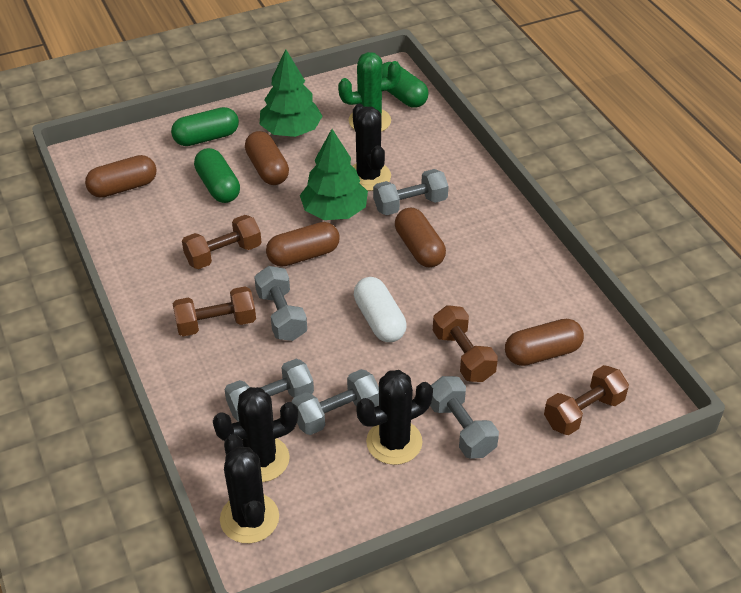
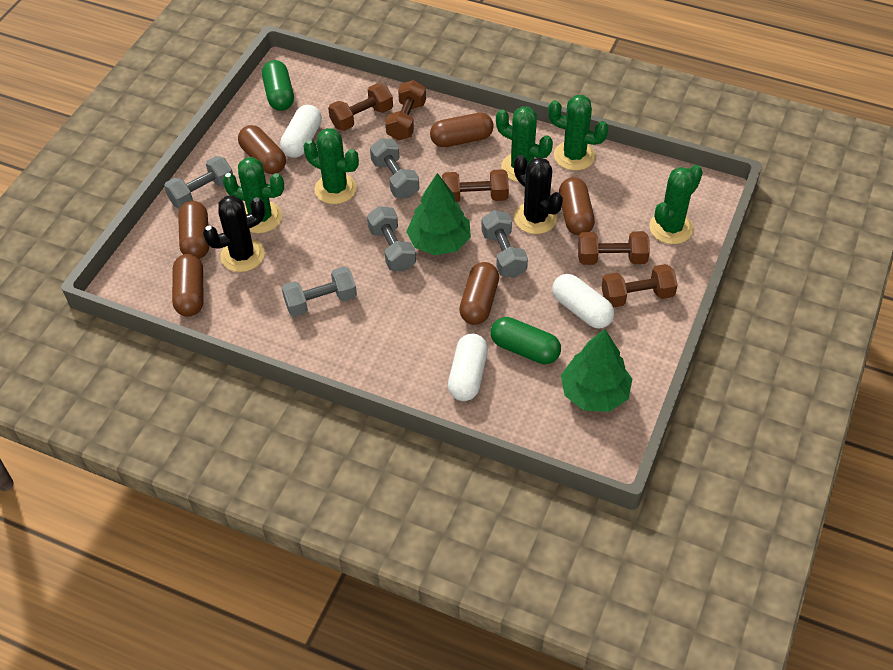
black cactus: 4 -> 2
brown capsule: 5 -> 6
brown dumbbell: 4 -> 5
green cactus: 1 -> 5
green capsule: 3 -> 2
white capsule: 1 -> 3

